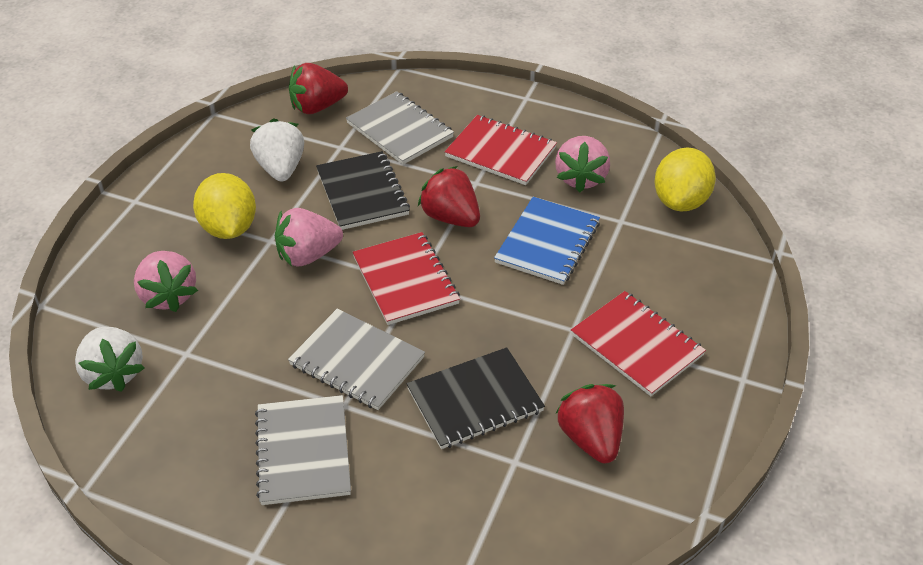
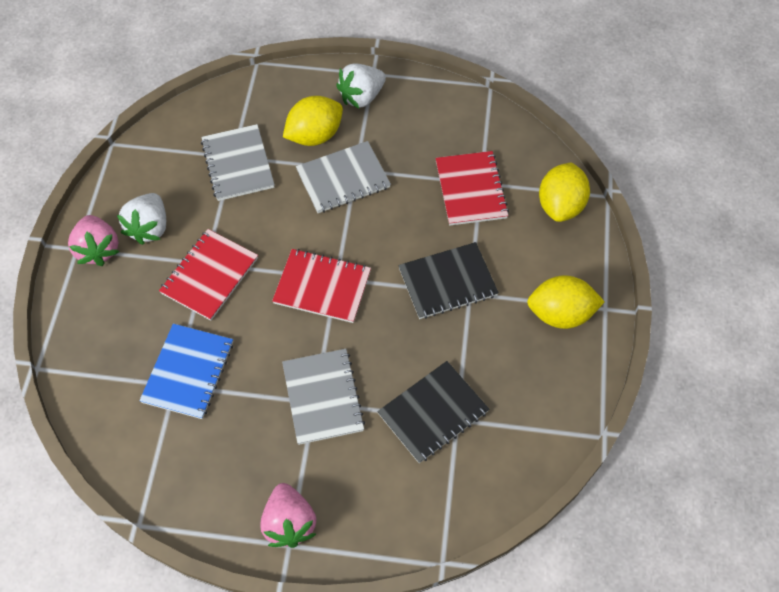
pink strawberry: 3 -> 2
red strawberry: 3 -> 0
yellow lemon: 2 -> 3

